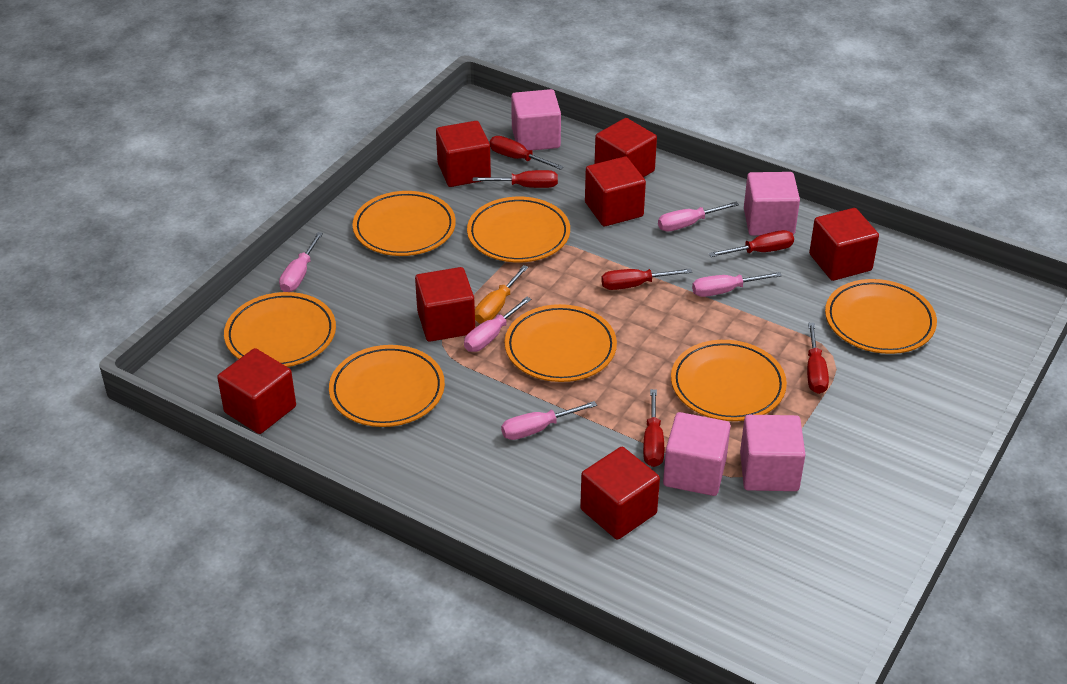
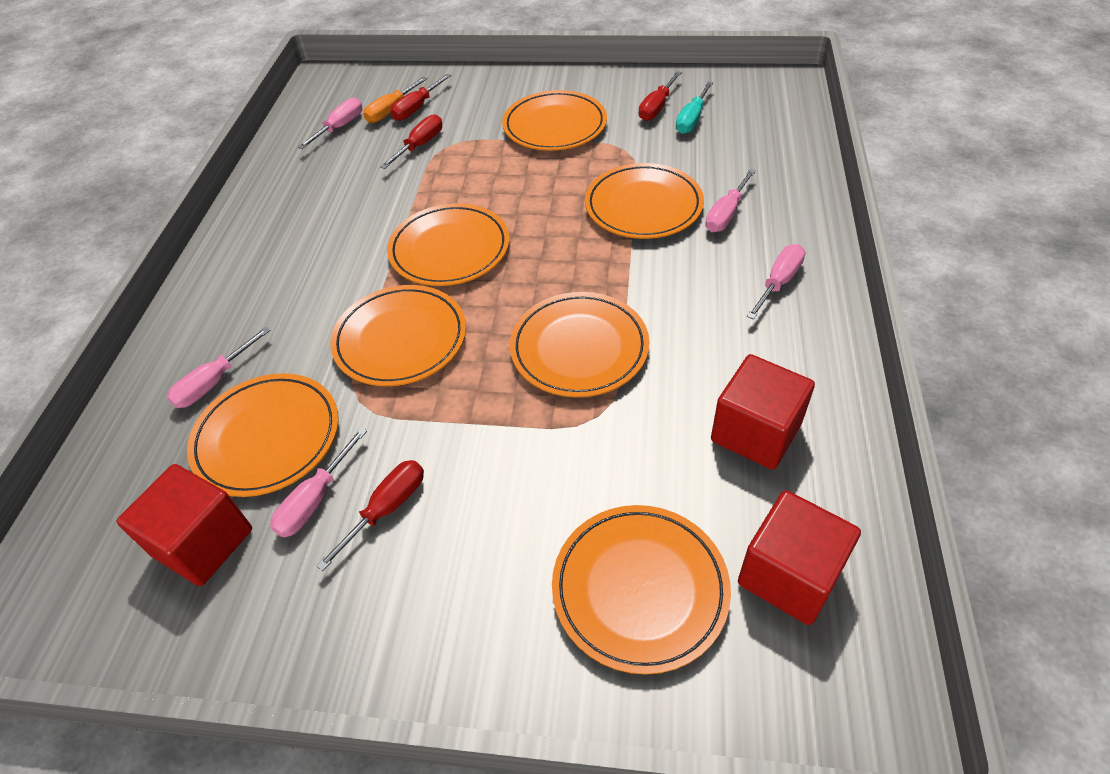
pink cube: 4 -> 0
red cube: 7 -> 3
red screwdriver: 6 -> 4
turquoise screwdriver: 0 -> 1

